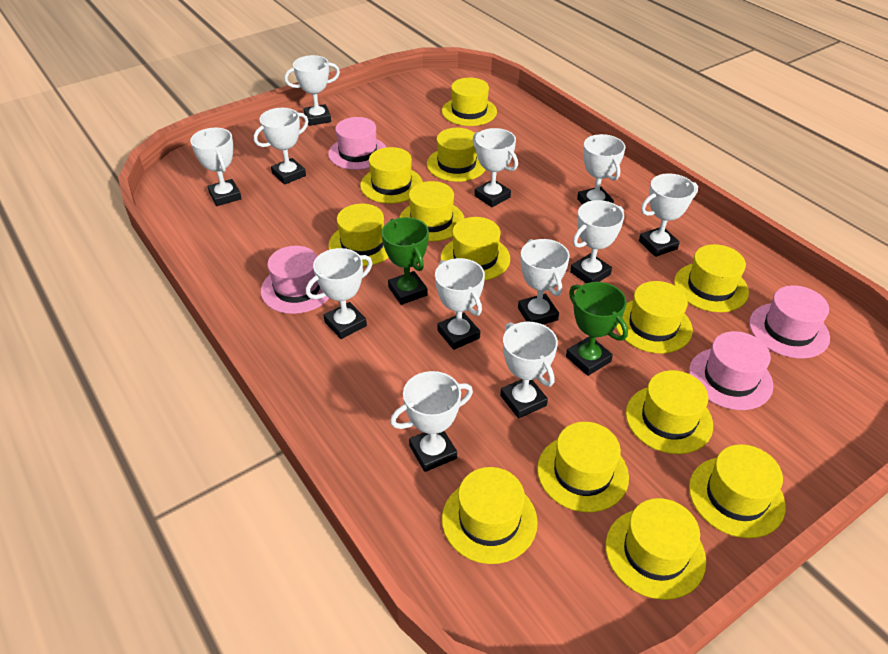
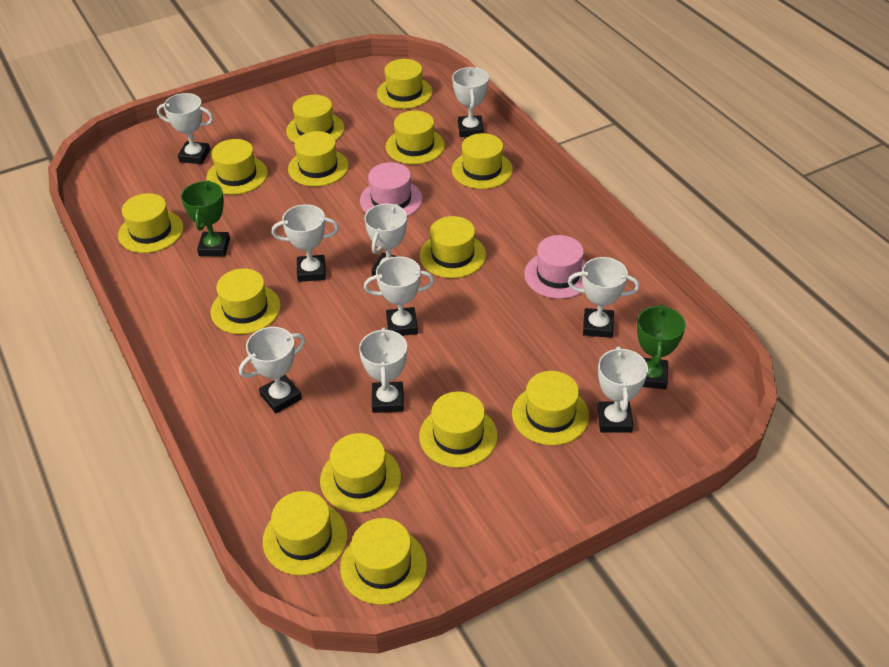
pink hat: 4 -> 2
white trophy: 12 -> 9
yellow hat: 13 -> 14

